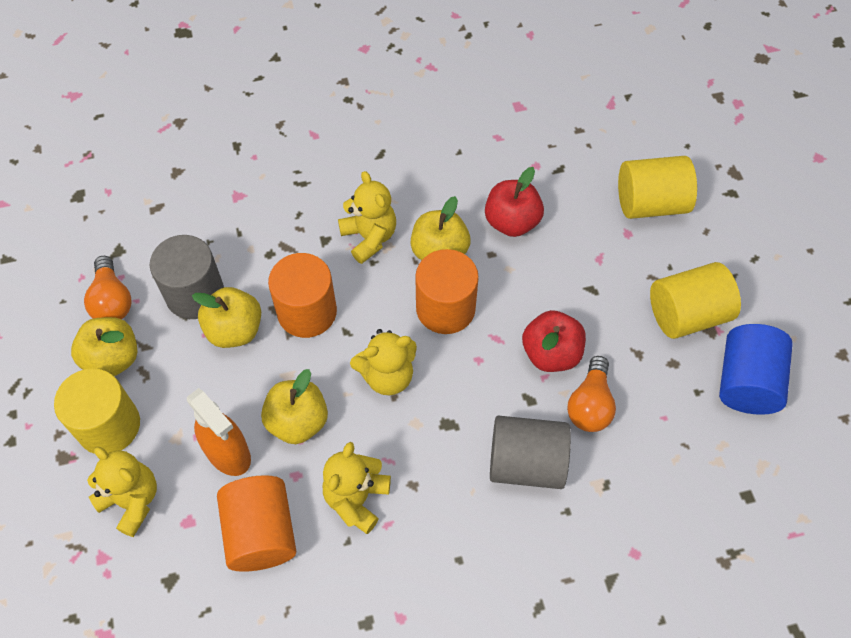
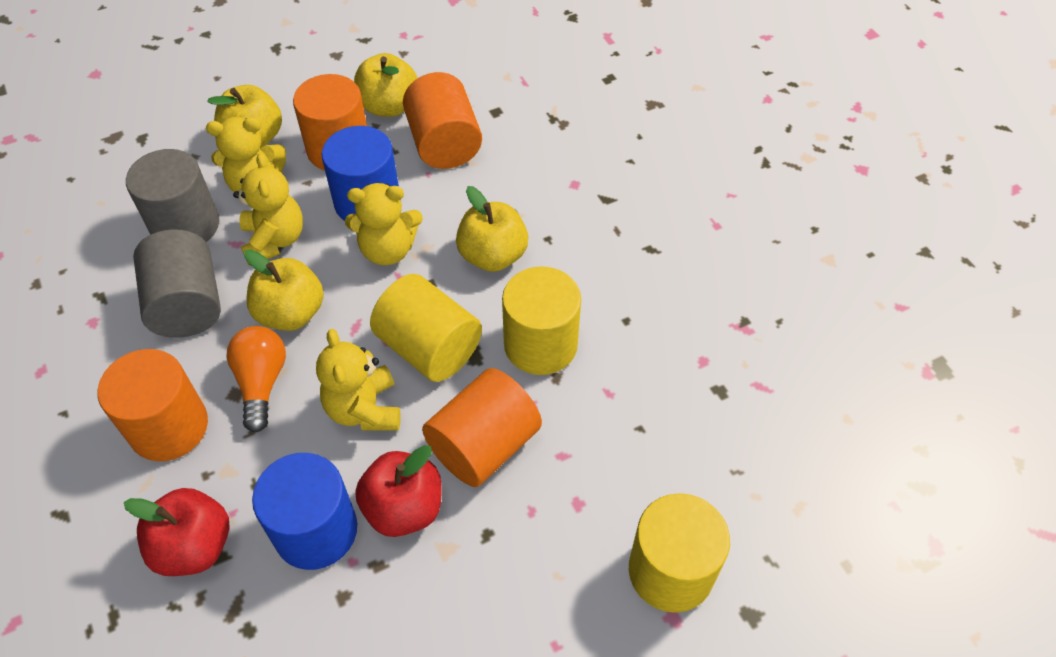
blue cylinder: 1 -> 2
orange cylinder: 3 -> 4
orange light bulb: 2 -> 1
orange spray bottle: 1 -> 0

